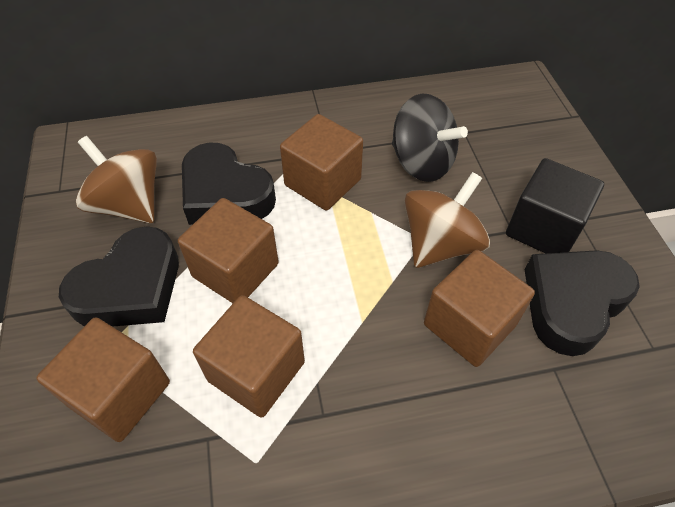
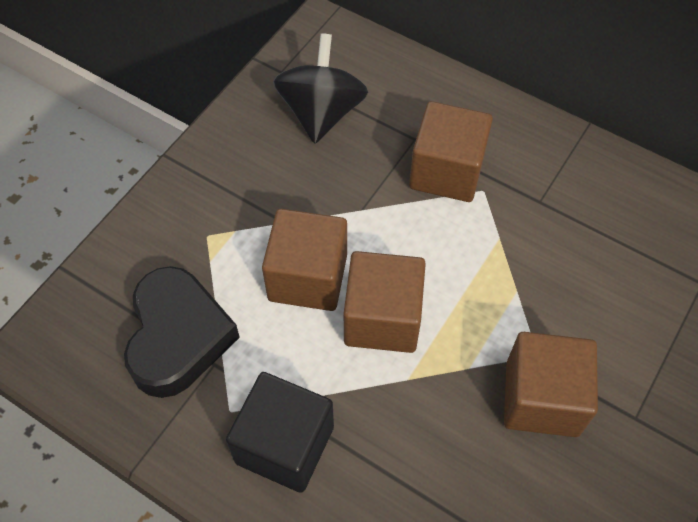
black heart: 3 -> 1
brown cube: 5 -> 4
brown spinning top: 2 -> 0

